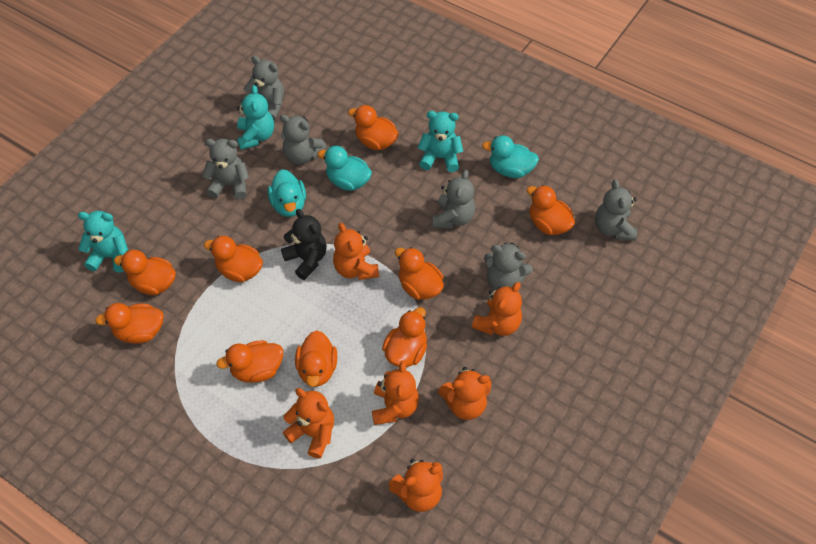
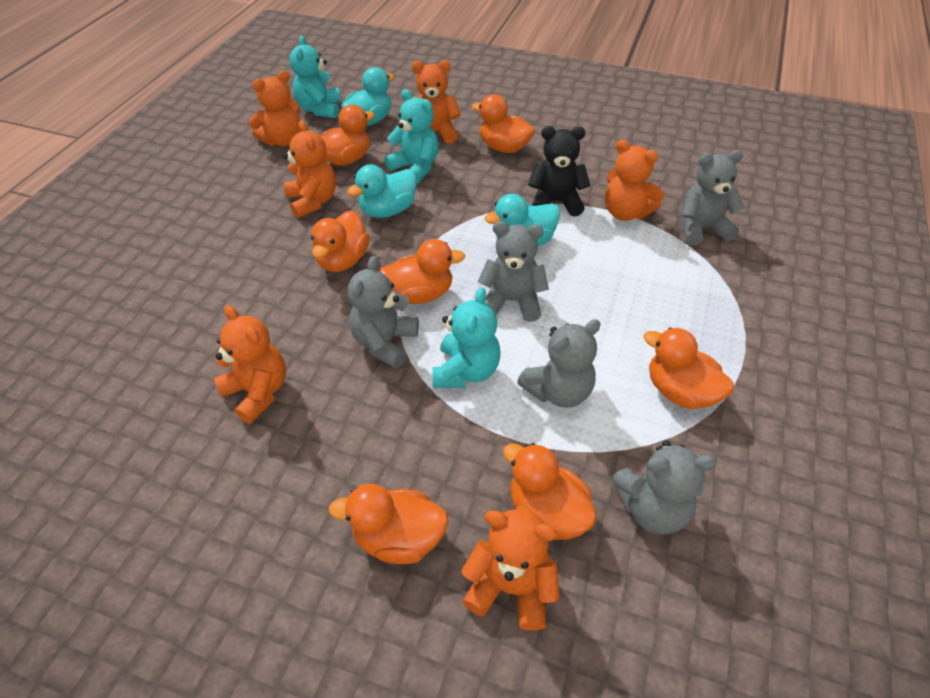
grey teddy bear: 6 -> 5
orange duck: 9 -> 7

